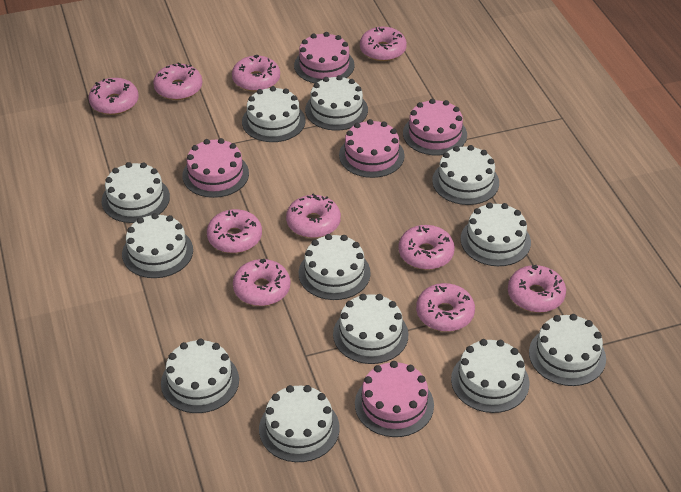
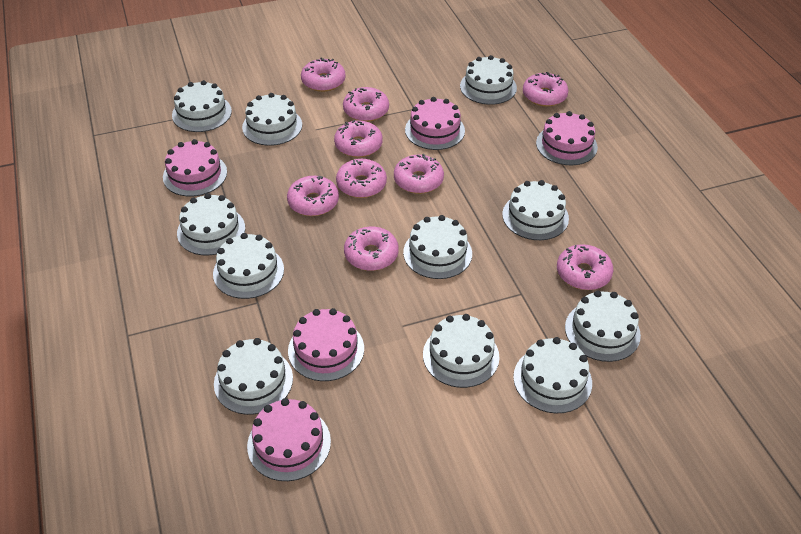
pink donut: 10 -> 9
white cake: 12 -> 11

